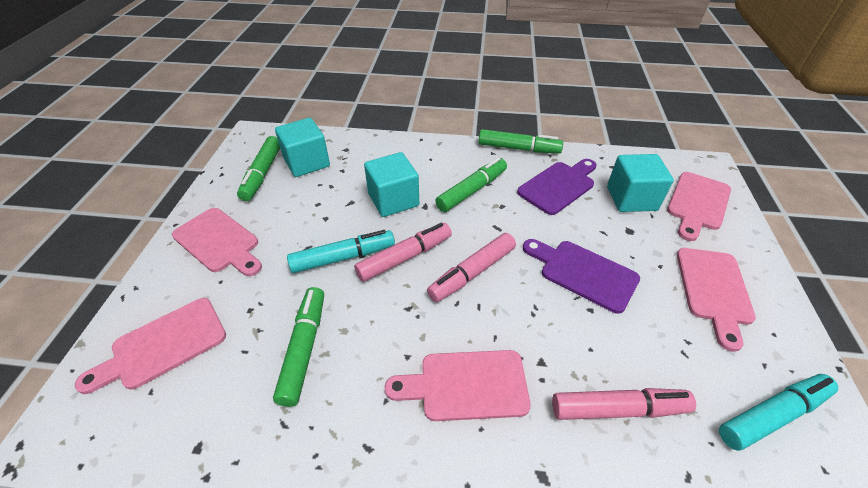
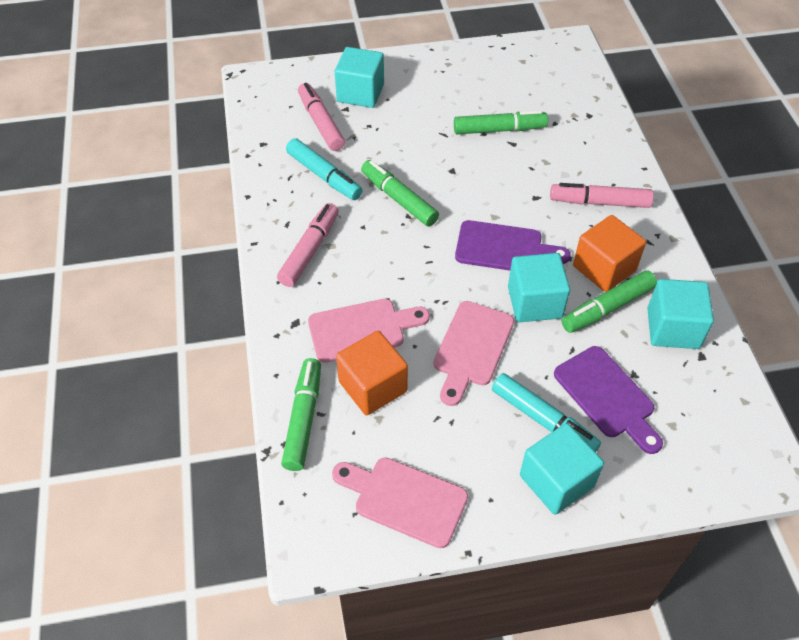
orange cube: 0 -> 2
pink cutting board: 5 -> 3
turquoise cube: 3 -> 4

